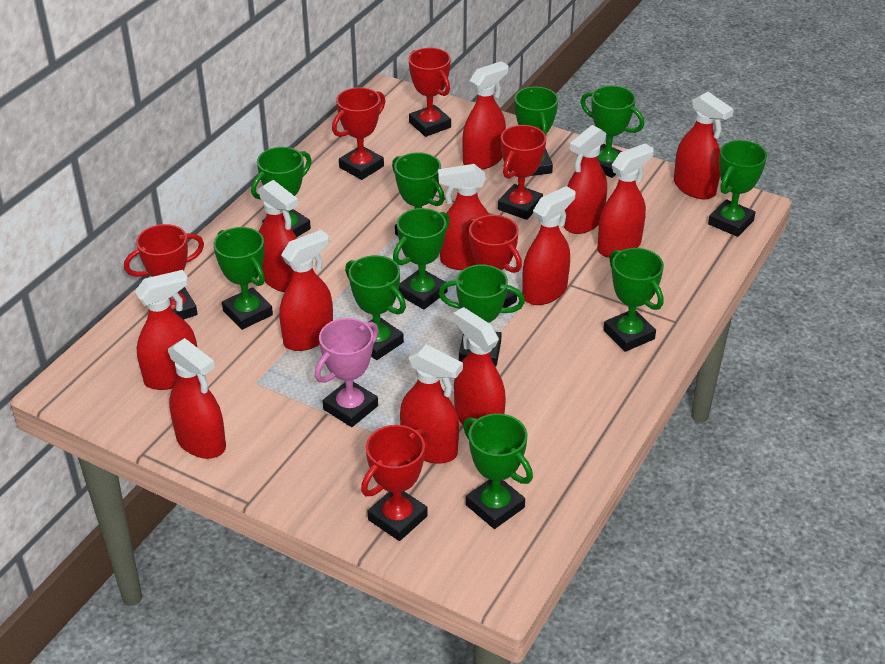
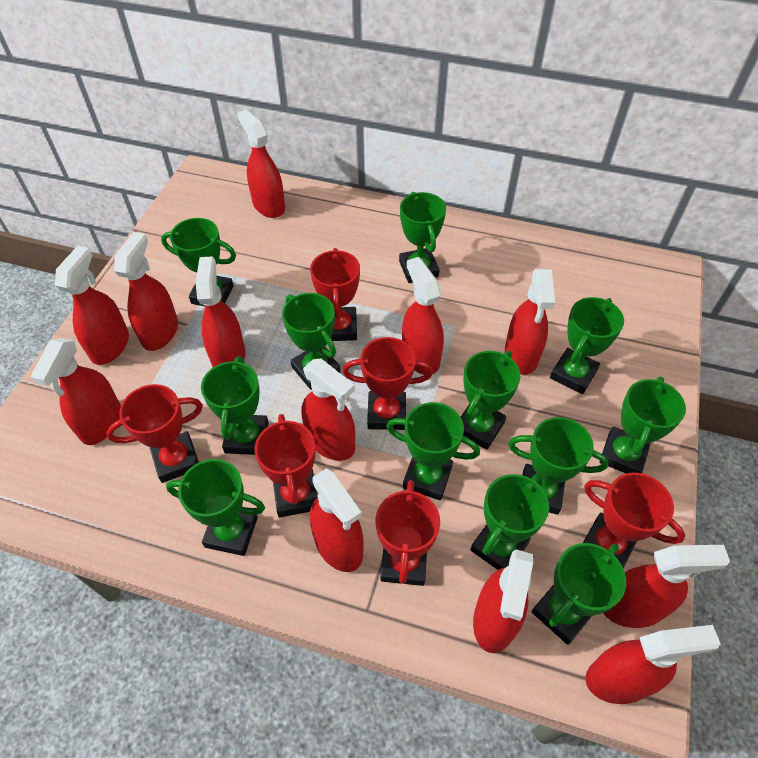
green trophy: 11 -> 12
pink trophy: 1 -> 0

